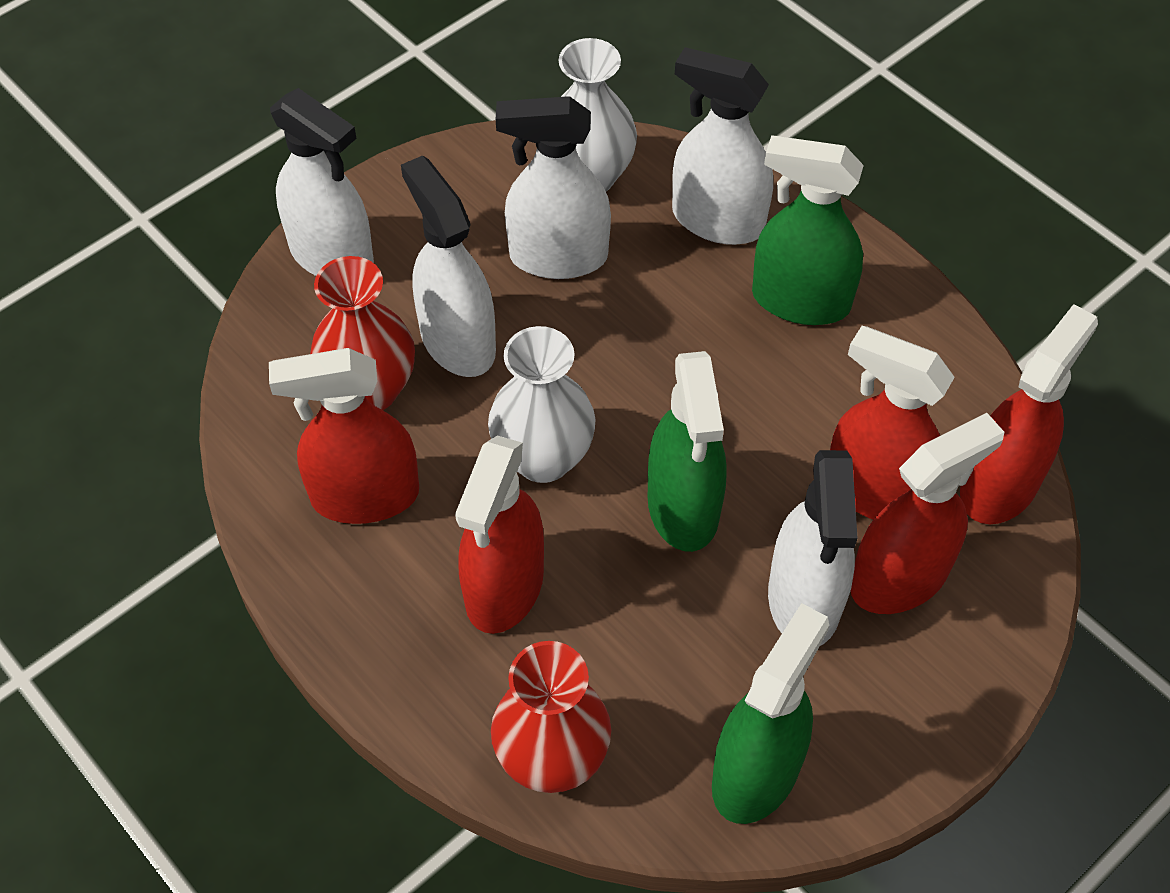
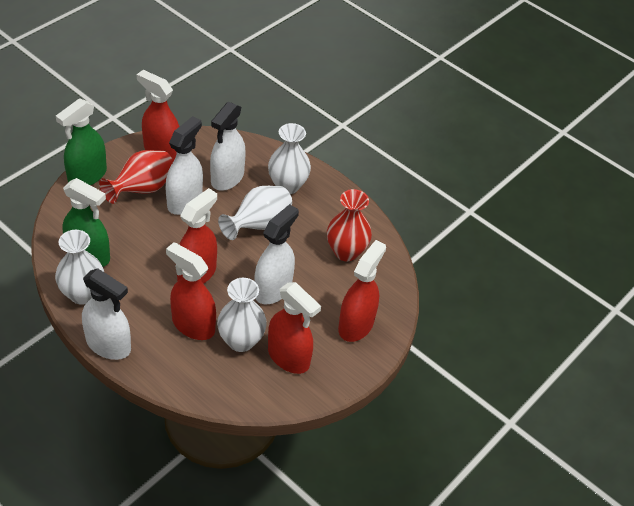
green spray bottle: 3 -> 2
white spray bottle: 5 -> 4
white vase: 2 -> 4

